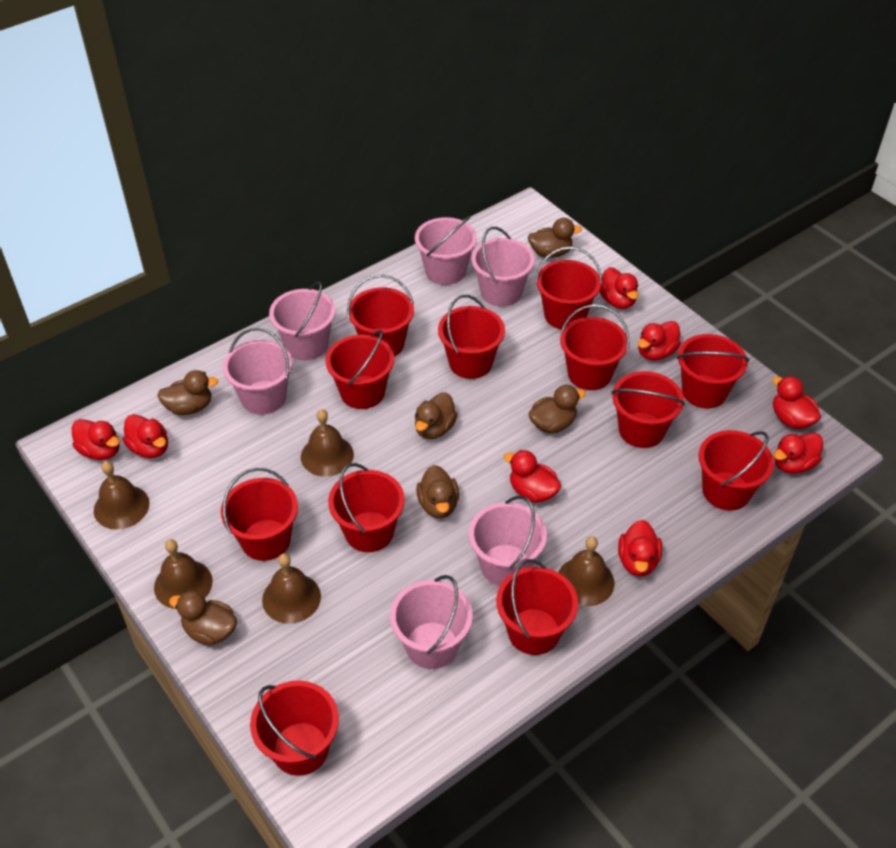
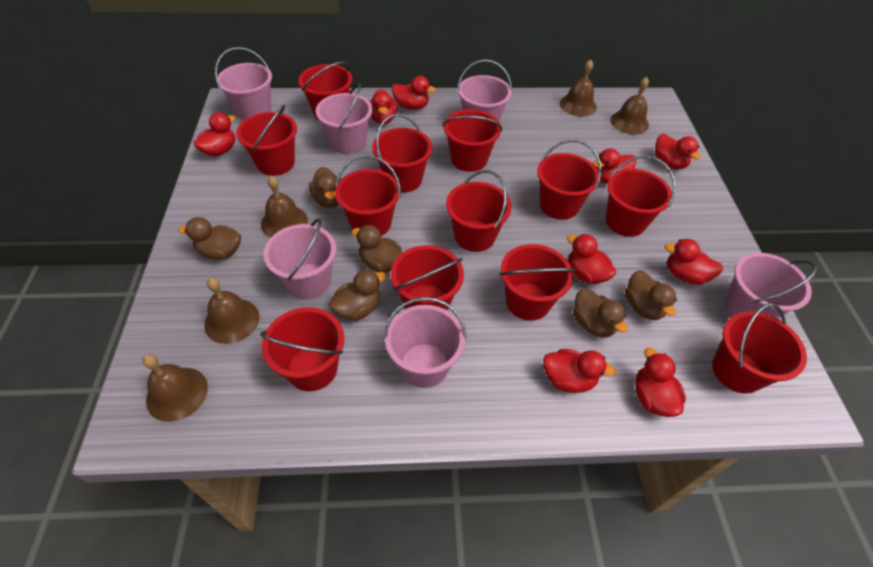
red duck: 8 -> 9

